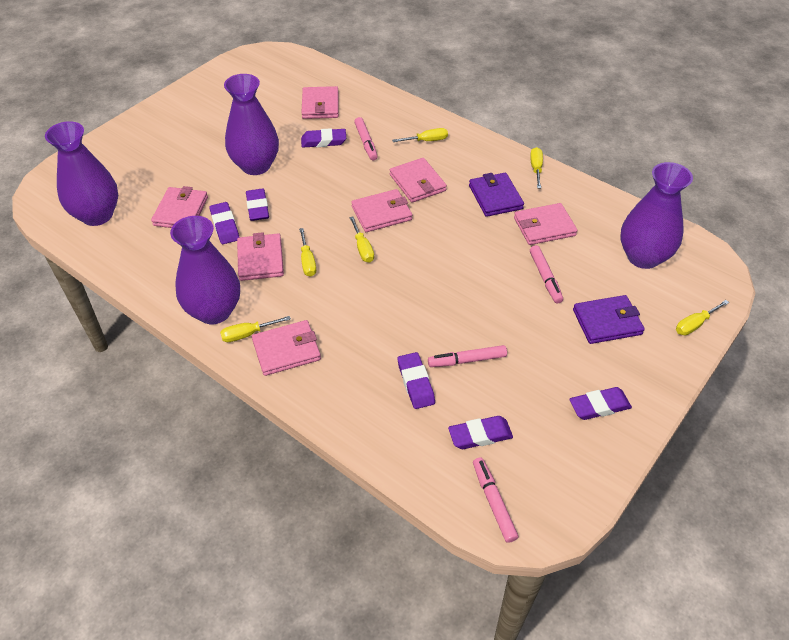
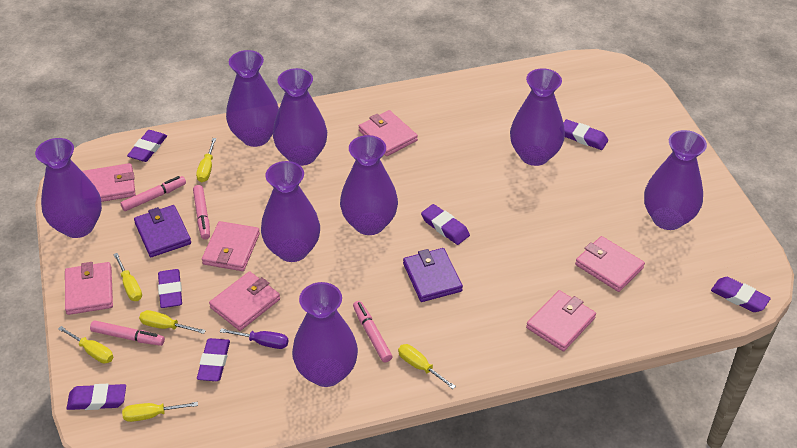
purple eraser: 6 -> 7
purple screwdriver: 0 -> 1
purple vase: 4 -> 8

